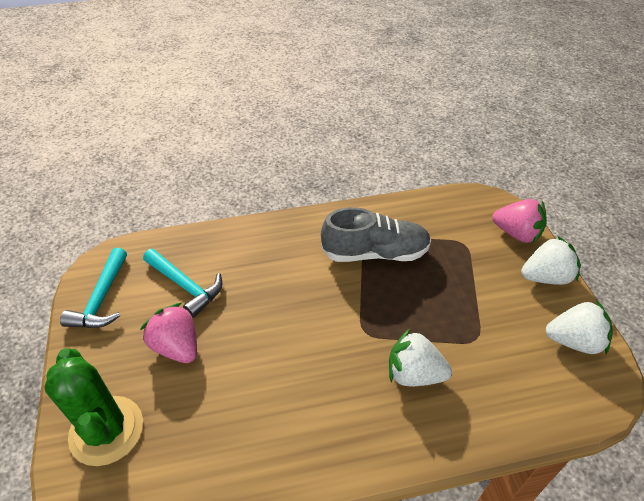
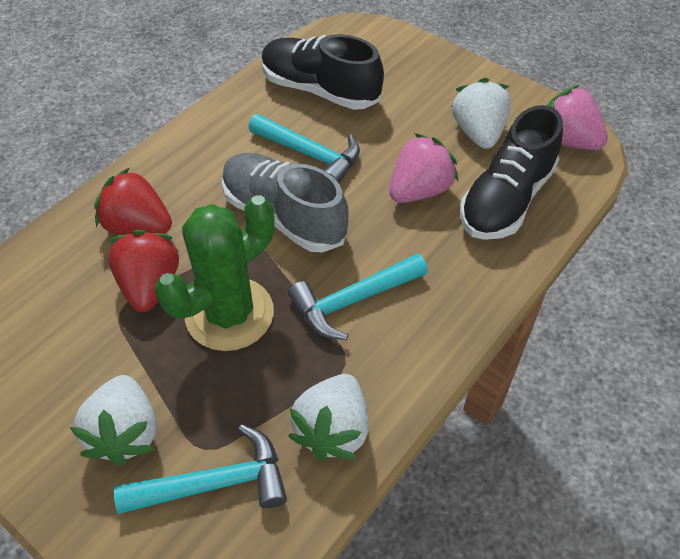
black shoe: 0 -> 2
red strawberry: 0 -> 2
turquoise hammer: 2 -> 3

